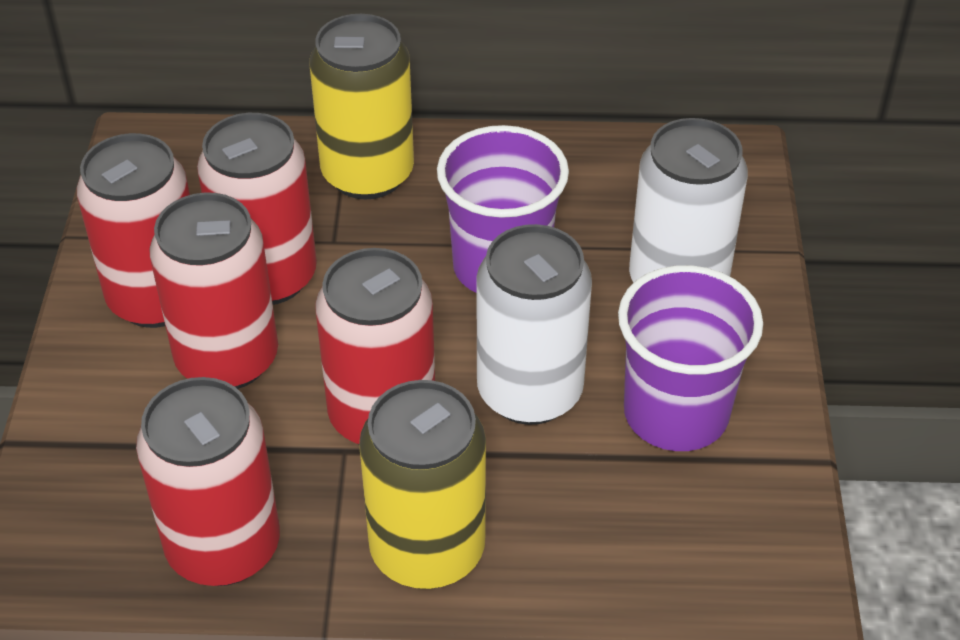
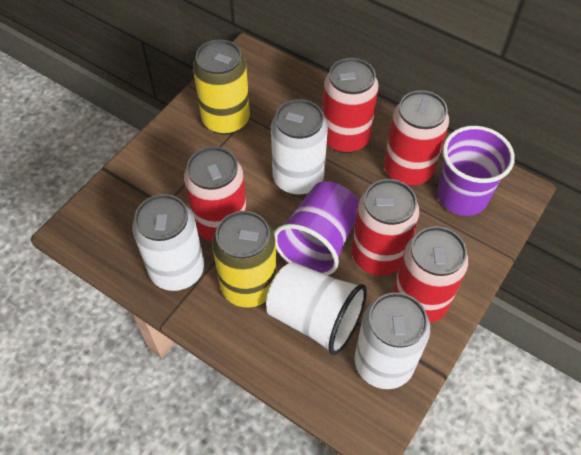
white can: 2 -> 3
white cup: 0 -> 1

